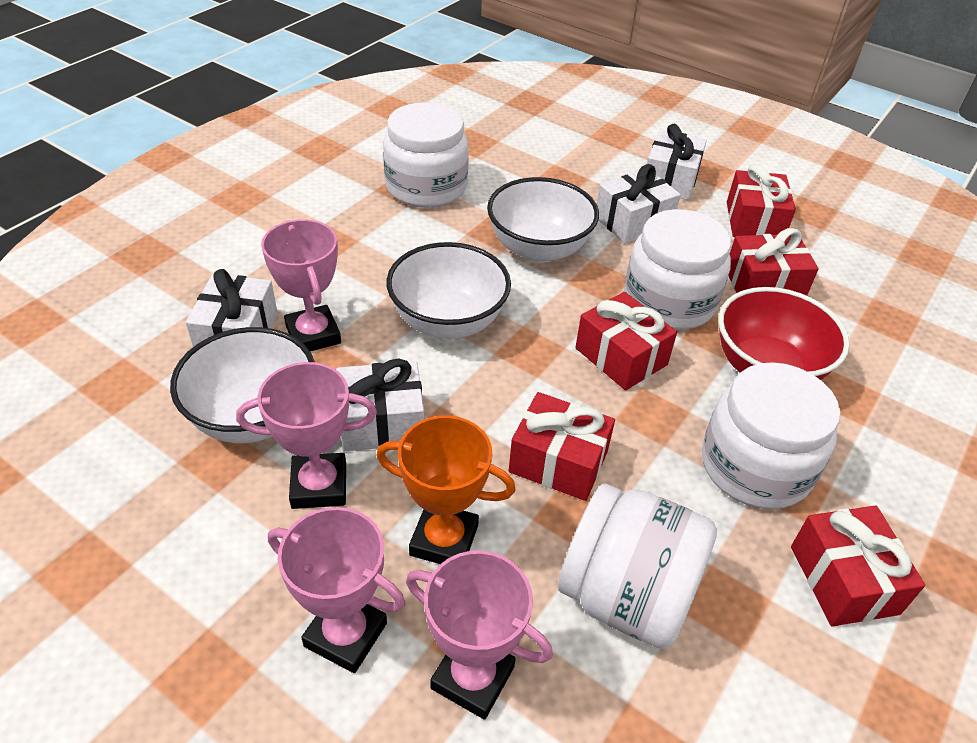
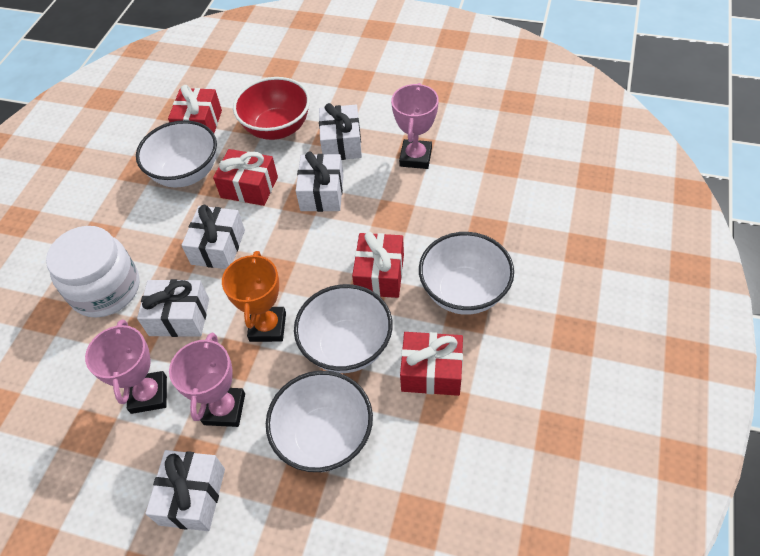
pink trophy: 4 -> 3
red gift: 5 -> 4
white bowl: 3 -> 4
white gift: 4 -> 5
white jar: 4 -> 1

